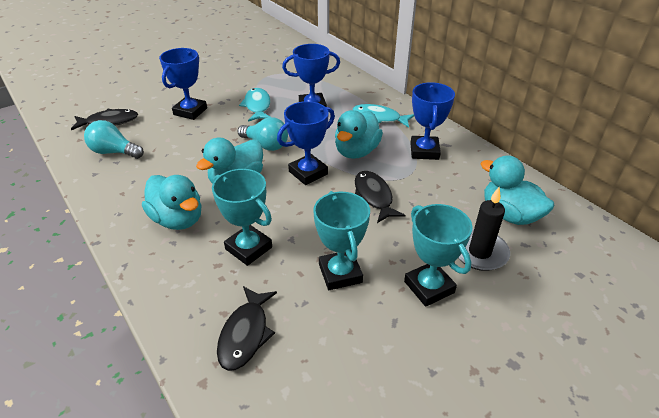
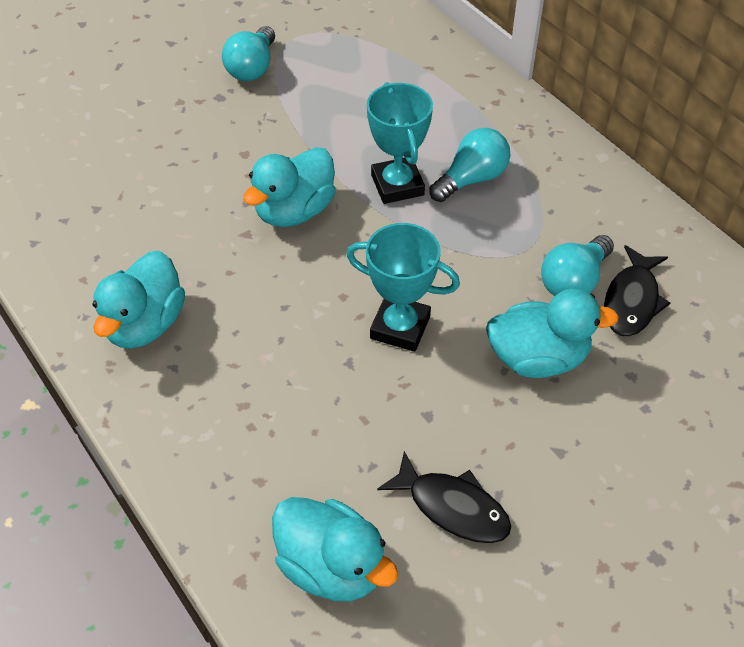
black candle: 1 -> 0
black fish: 3 -> 2
blue trophy: 4 -> 0
turquoise fish: 2 -> 0
turquoise light bulb: 2 -> 3
turquoise trophy: 3 -> 2

